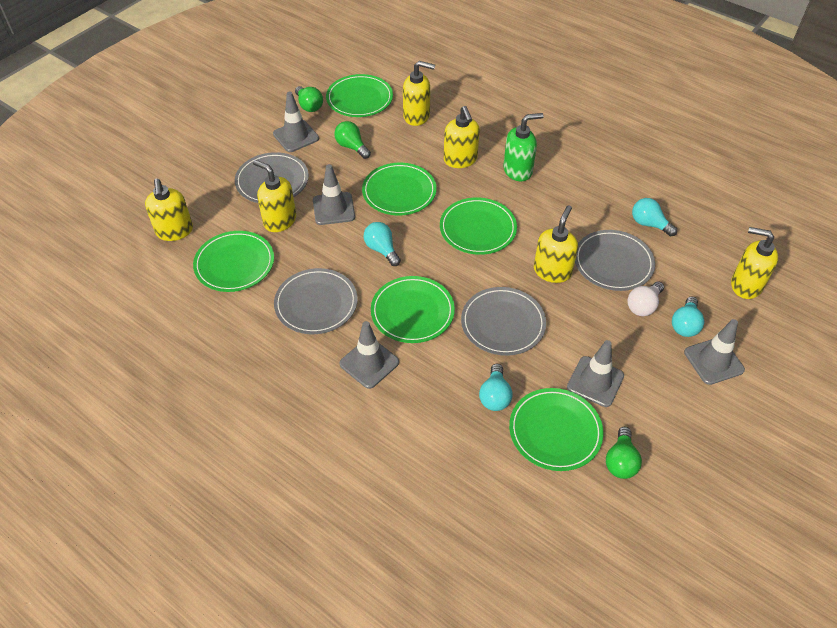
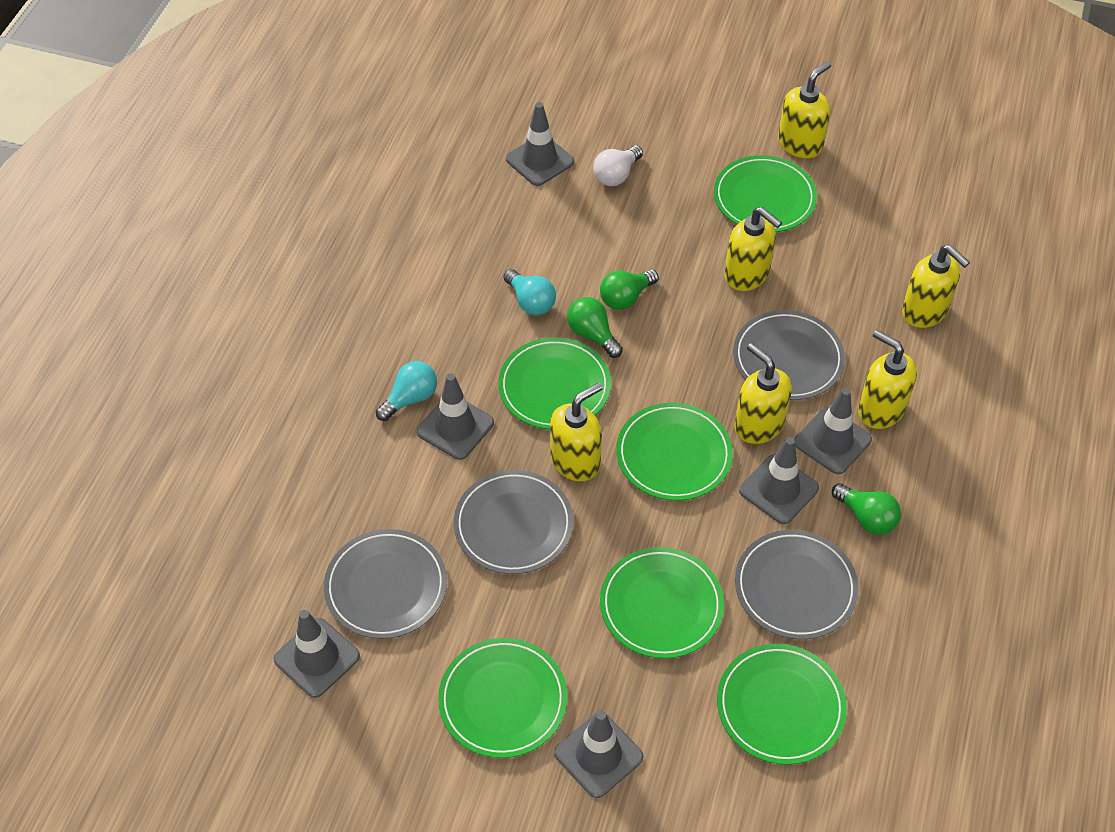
green soap dispenser: 1 -> 0
grey traffic cone: 5 -> 6
turquoise light bulb: 4 -> 2

